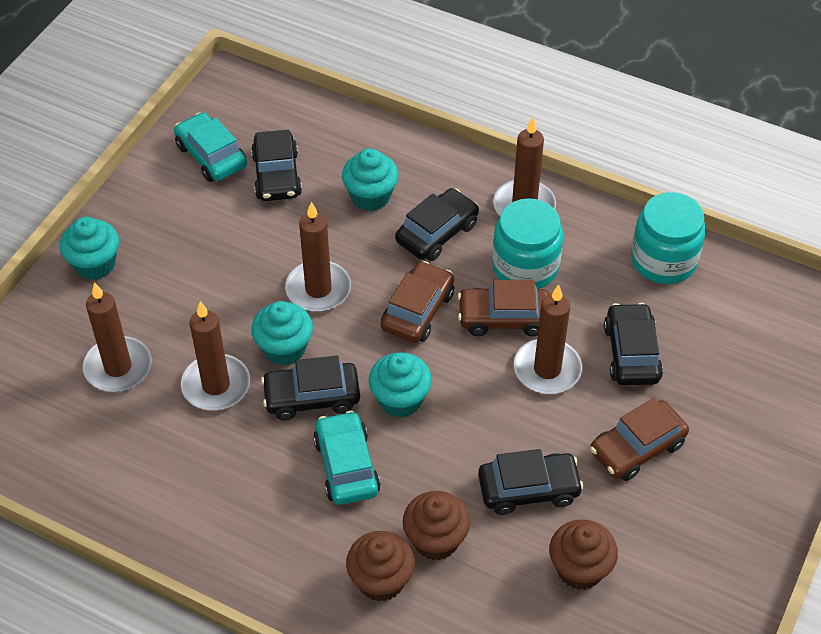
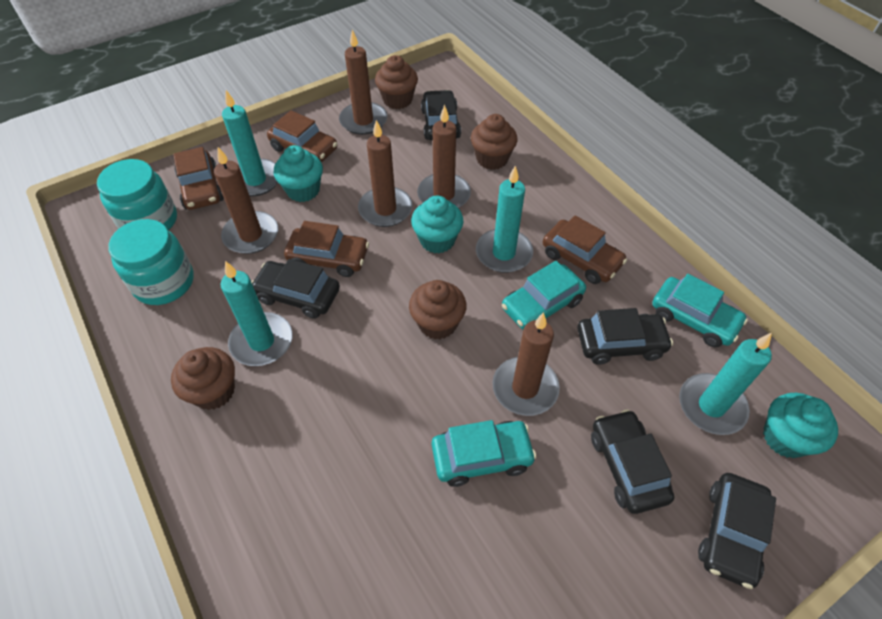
brown car: 3 -> 4
brown cupcake: 3 -> 4
turquoise candle: 0 -> 4
turquoise car: 2 -> 3
turquoise cupcake: 4 -> 3

